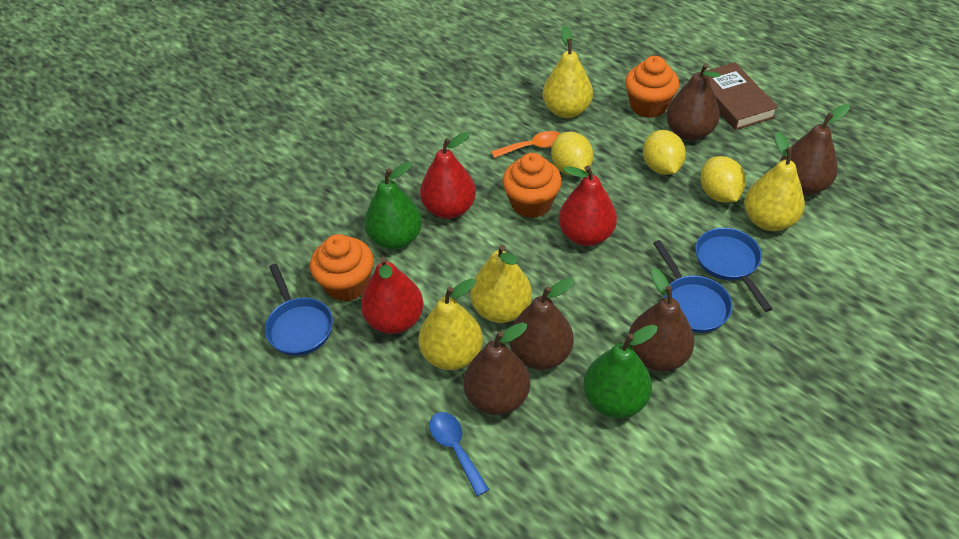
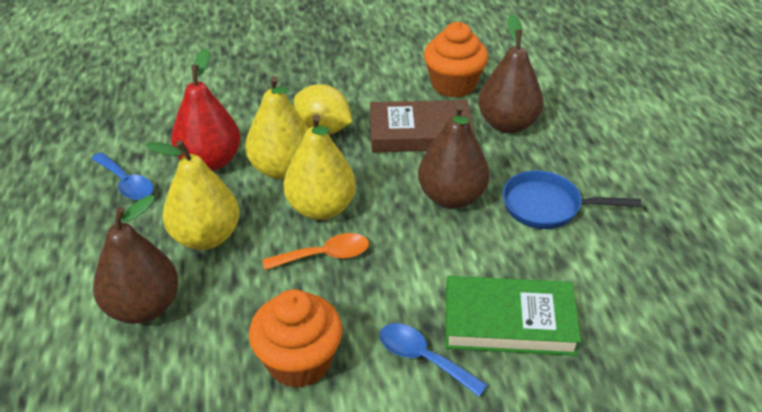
blue pan: 3 -> 1
blue spoon: 1 -> 2
brown pear: 5 -> 3
green book: 0 -> 1
green pear: 2 -> 0
orange cupcake: 3 -> 2
red pear: 3 -> 1
yellow lemon: 3 -> 1
yellow pear: 4 -> 3

